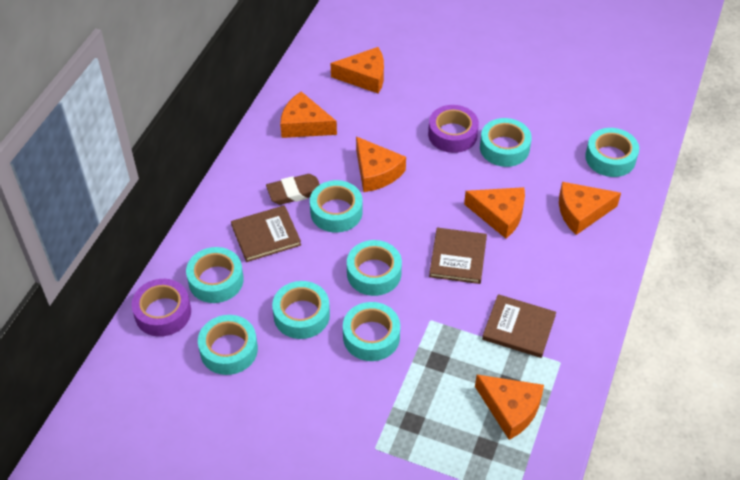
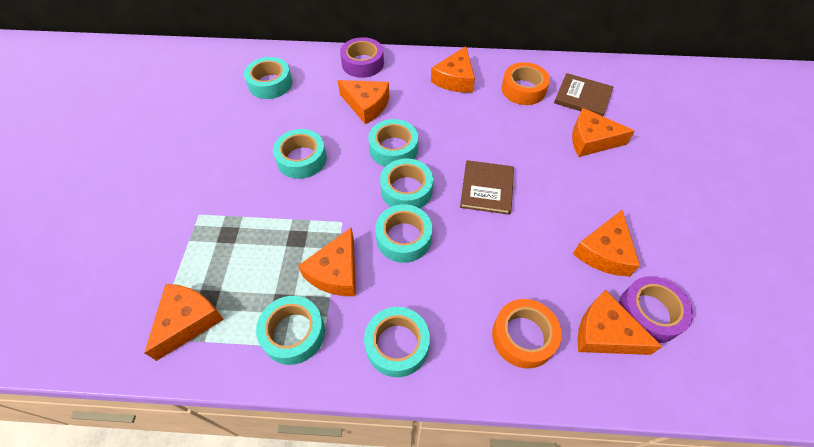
brown book: 3 -> 2
brown eraser: 1 -> 0
orange cheese: 6 -> 7
orange tape: 0 -> 2
turquoise tape: 8 -> 7

